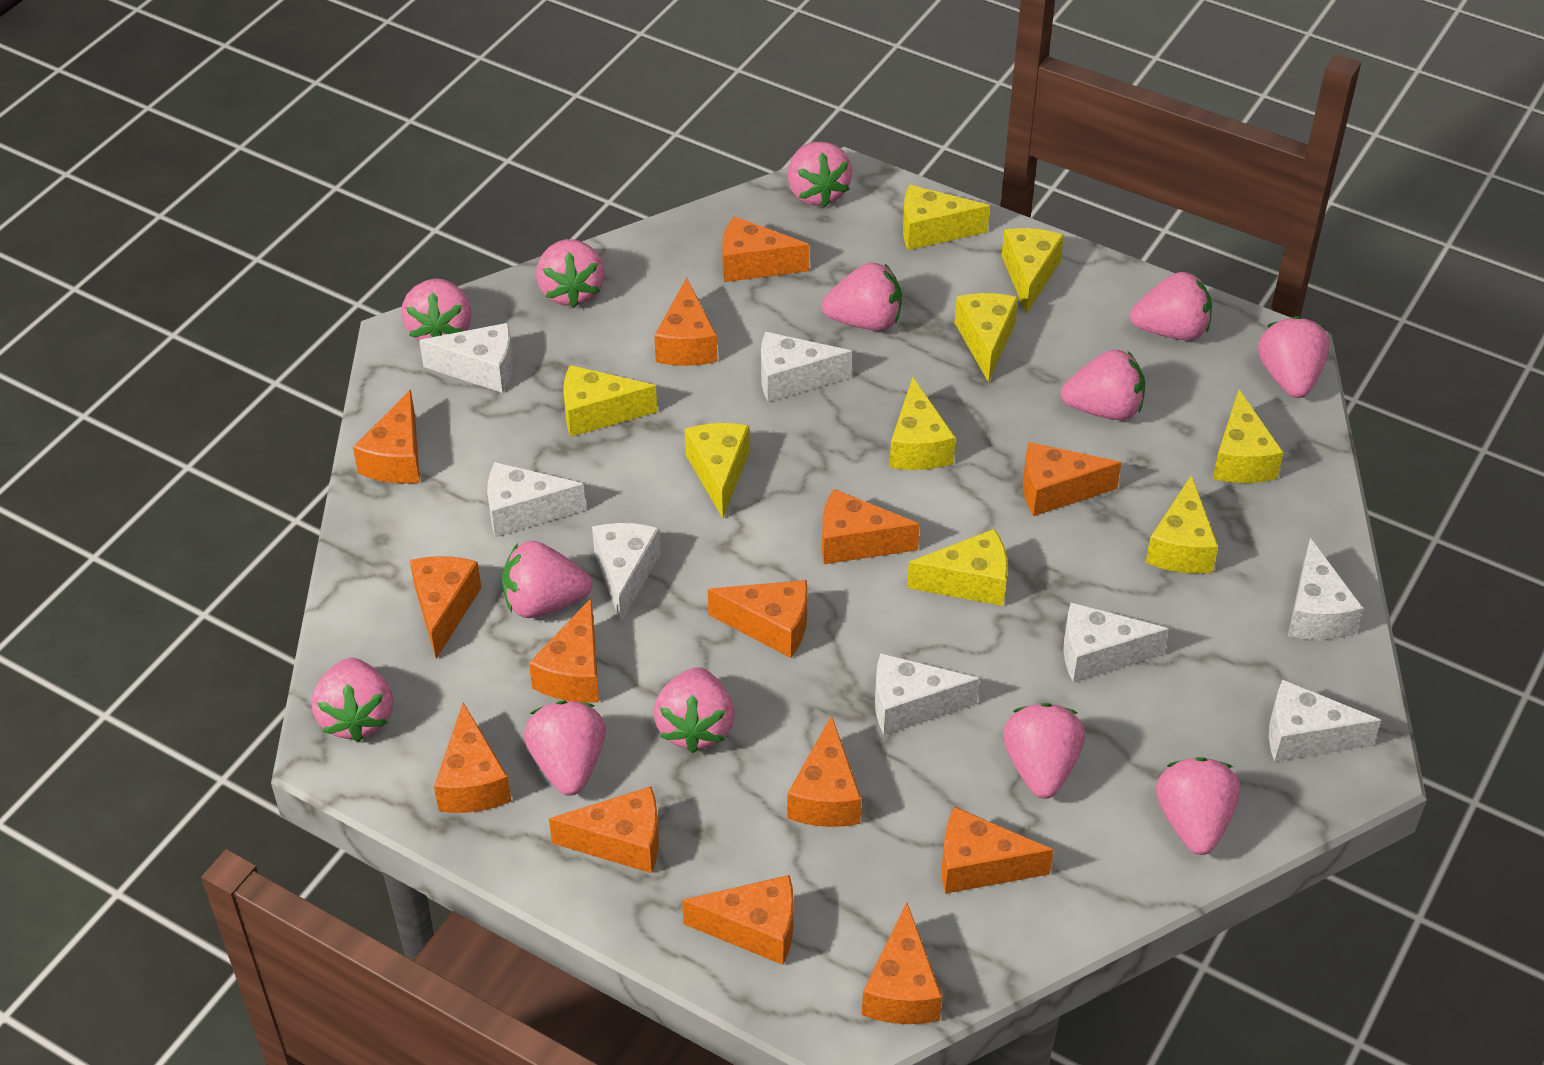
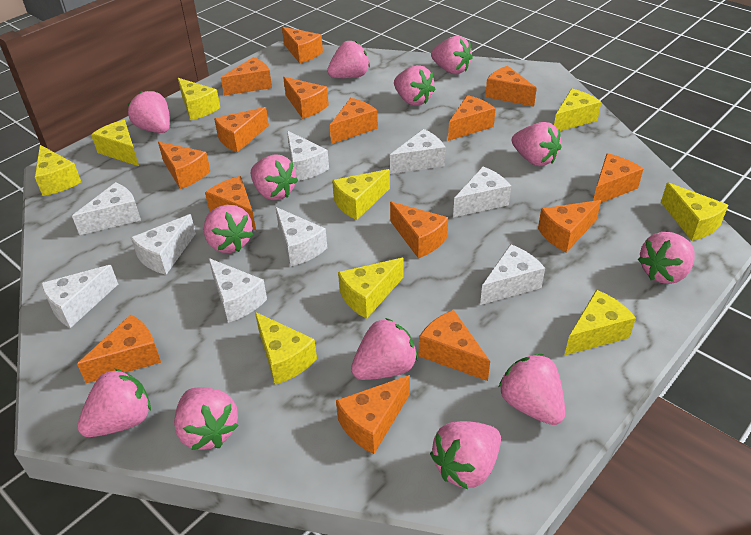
orange cheese: 14 -> 15
white cheese: 8 -> 9

